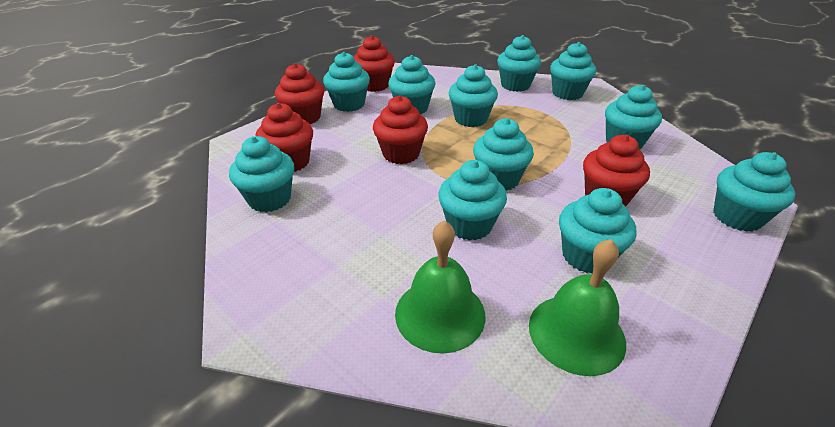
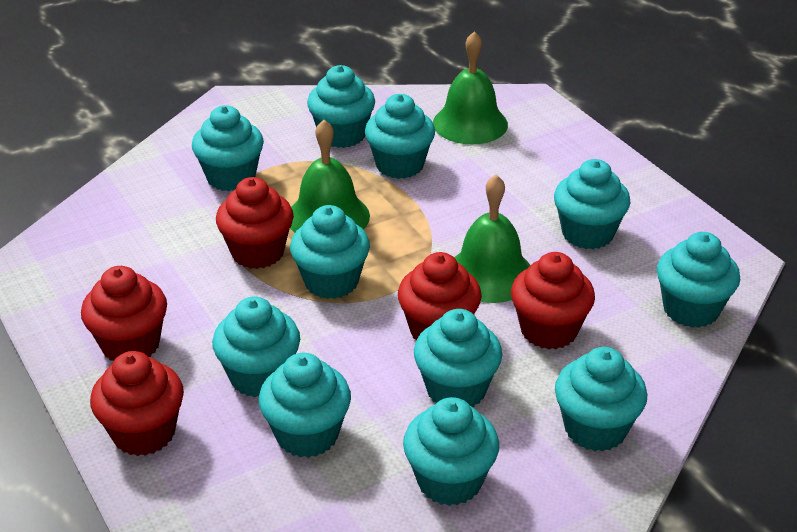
green bell: 2 -> 3

